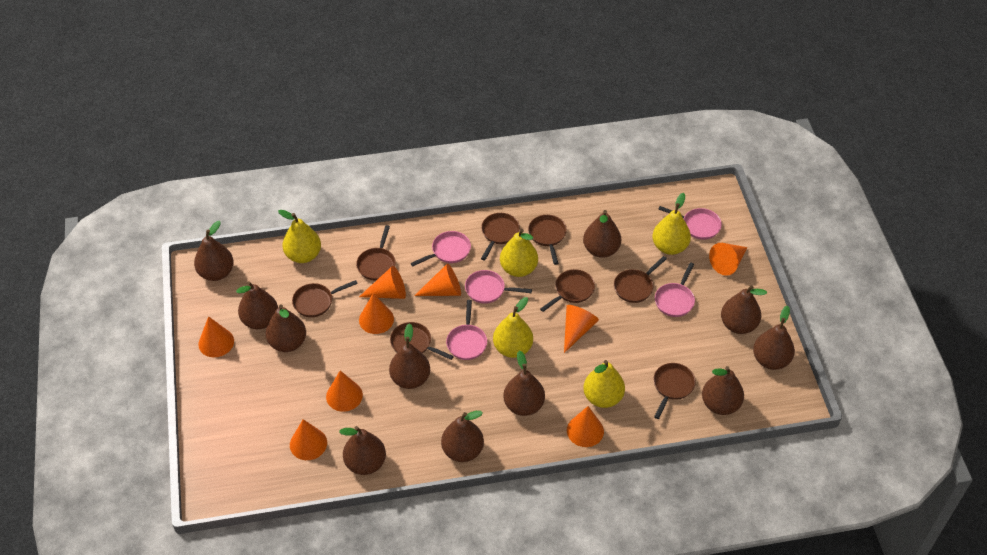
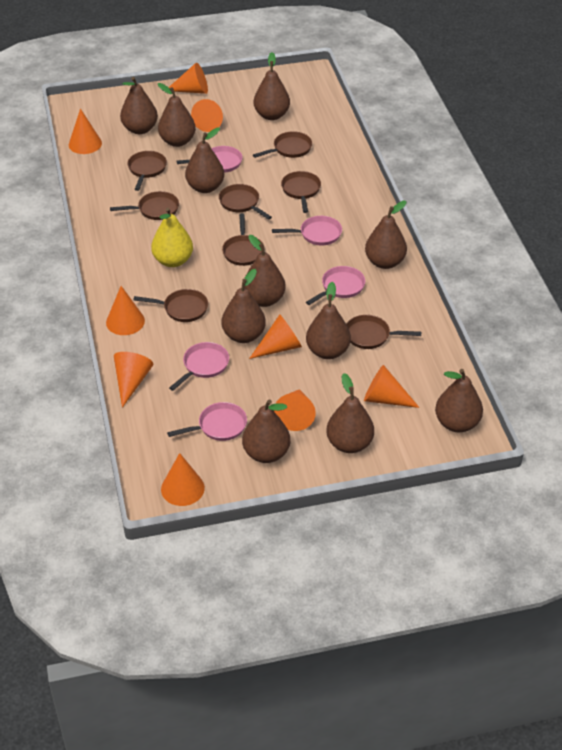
yellow pear: 5 -> 1

